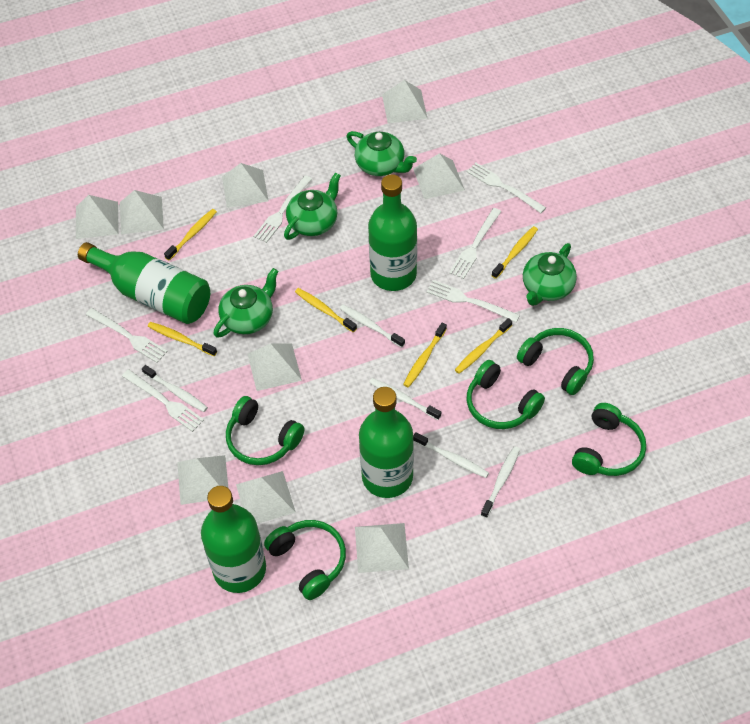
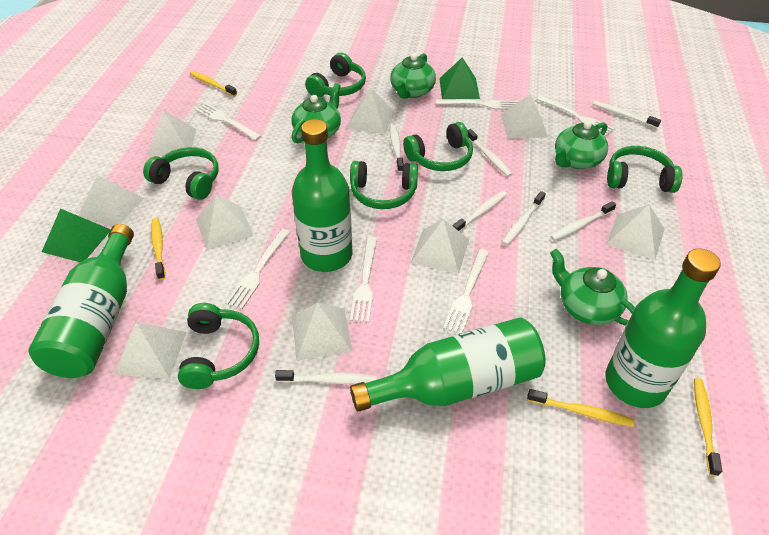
green headphones: 5 -> 6
green pyramid: 0 -> 2
white toothbrush: 5 -> 7
yellow toothbrush: 6 -> 4

